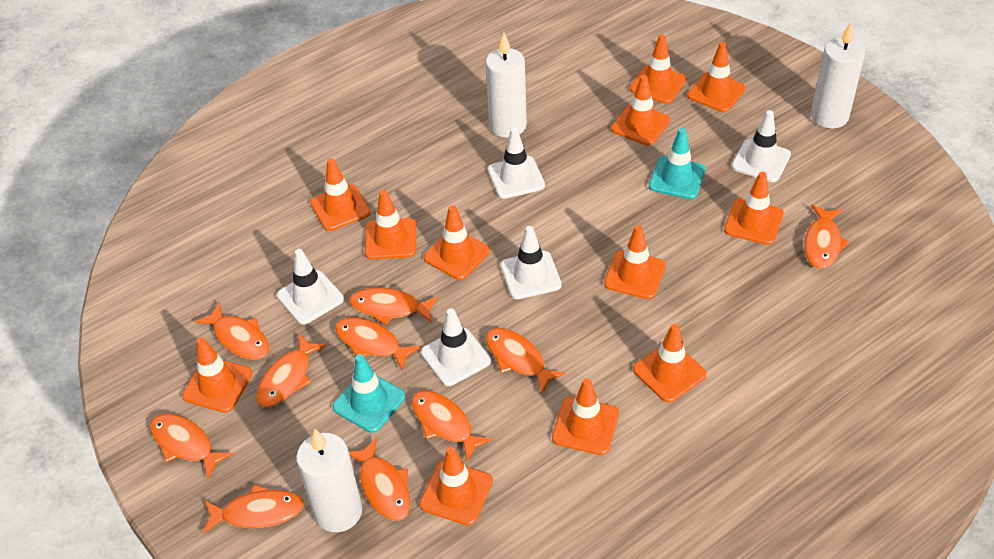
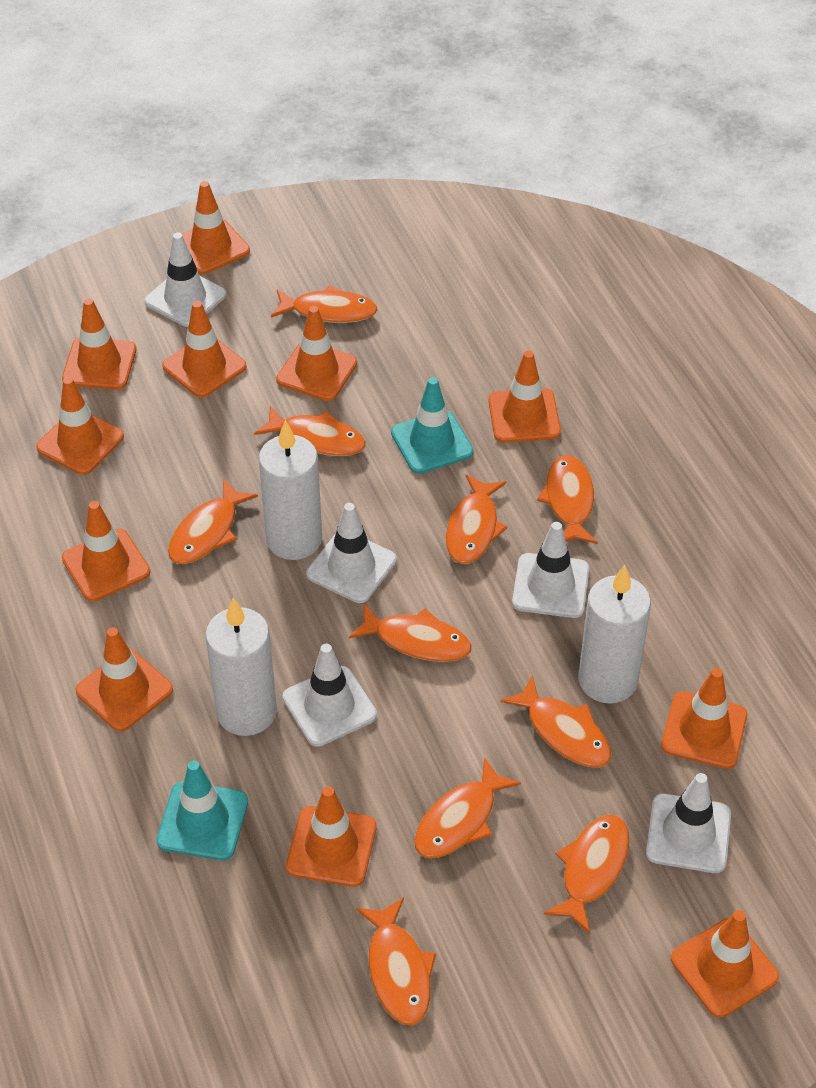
orange traffic cone: 12 -> 11

